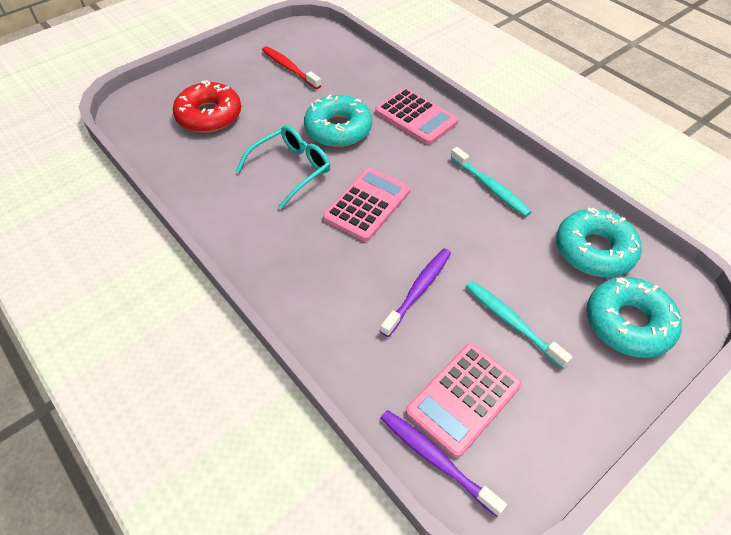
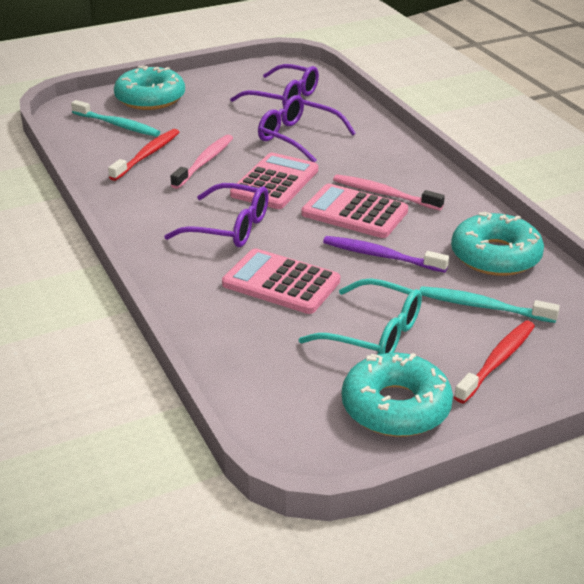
pink toothbrush: 0 -> 2
purple glasses: 0 -> 3
purple toothbrush: 2 -> 1
red donut: 1 -> 0
red toothbrush: 1 -> 2

